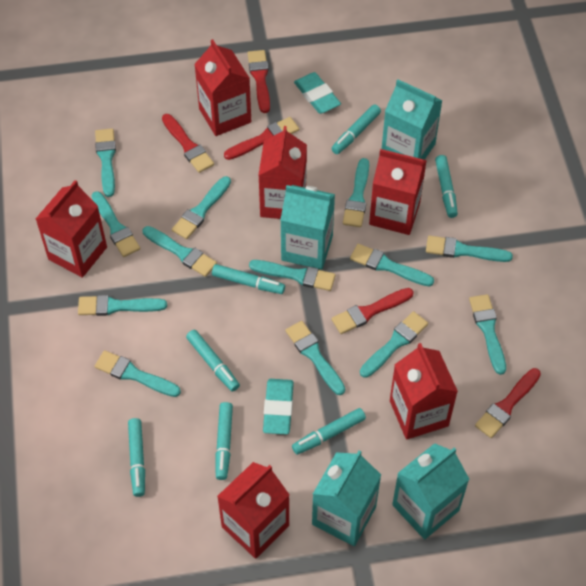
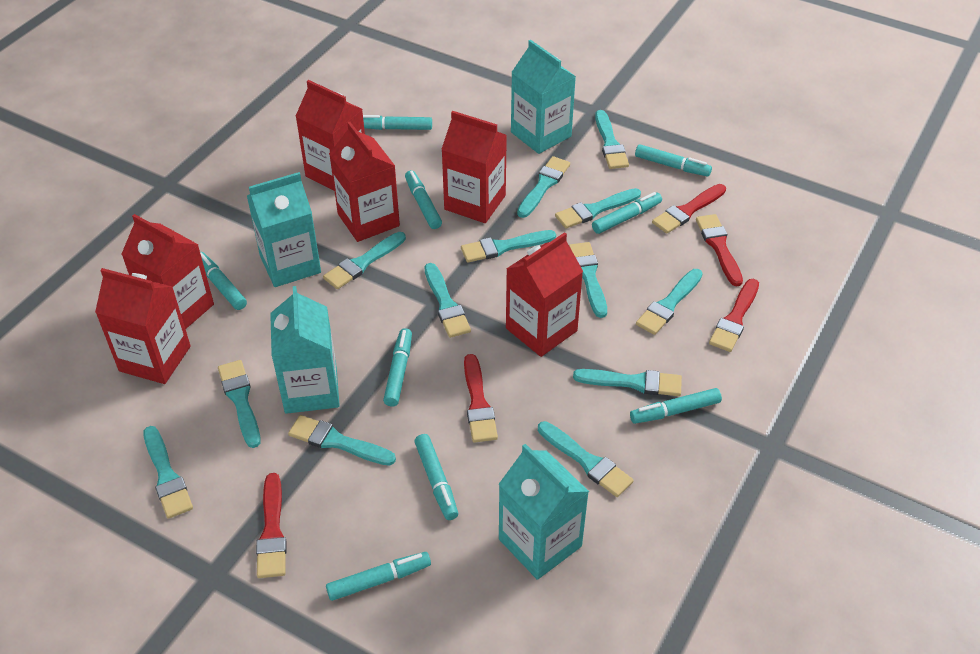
turquoise eraser: 2 -> 0
turquoise marker: 7 -> 9

